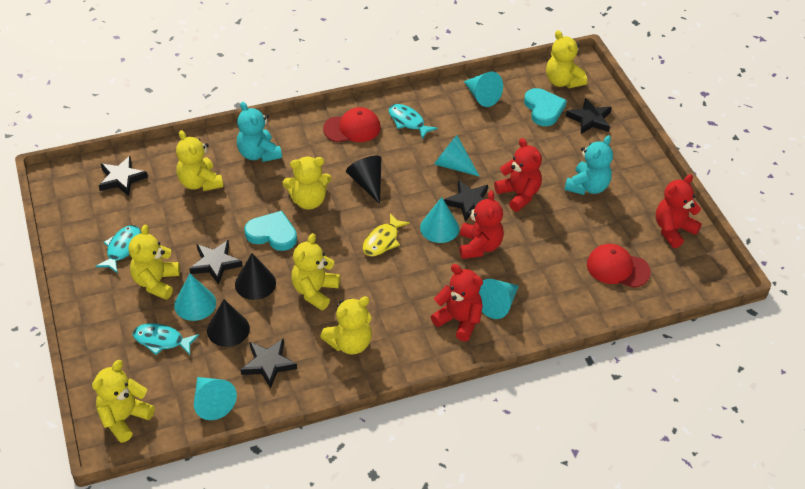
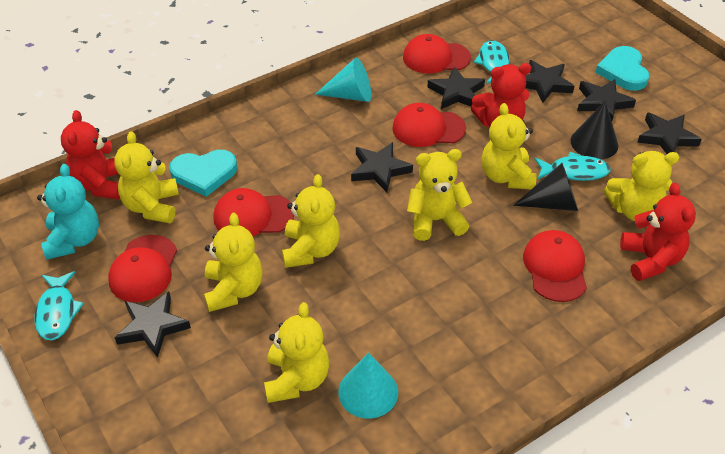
black cone: 3 -> 2
black star: 5 -> 6
red cap: 2 -> 5
red teddy bear: 4 -> 3
turquoise cone: 6 -> 2
turquoise teddy bear: 2 -> 1
yellow fish: 1 -> 0

